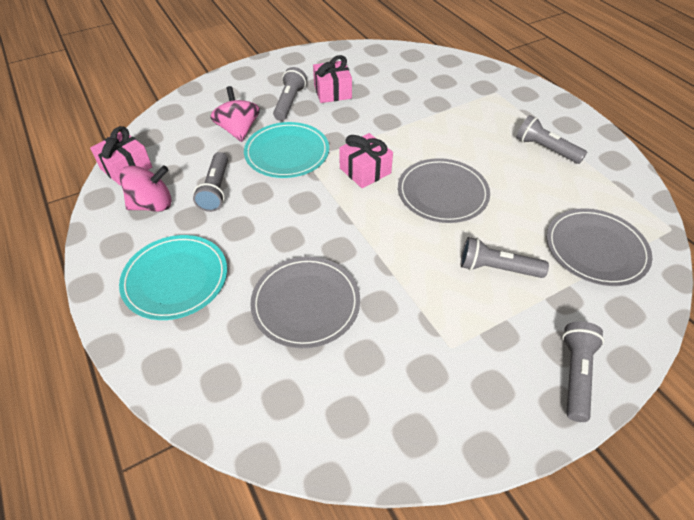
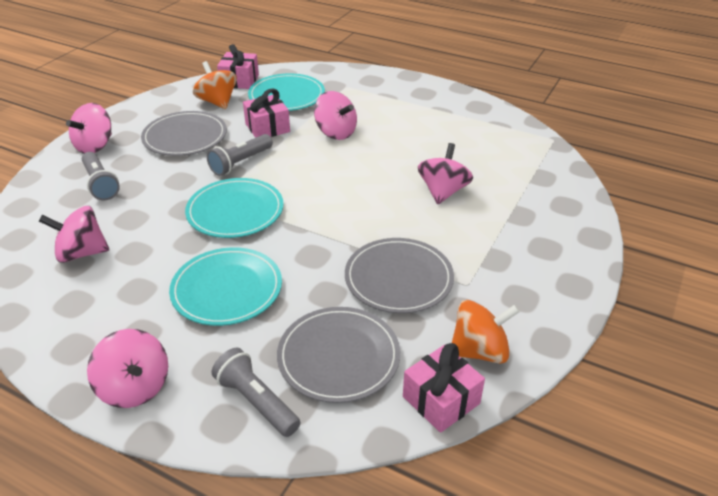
grey flashlight: 5 -> 3
orange spinning top: 0 -> 2
pink spinning top: 2 -> 5
turquoise plate: 2 -> 3

